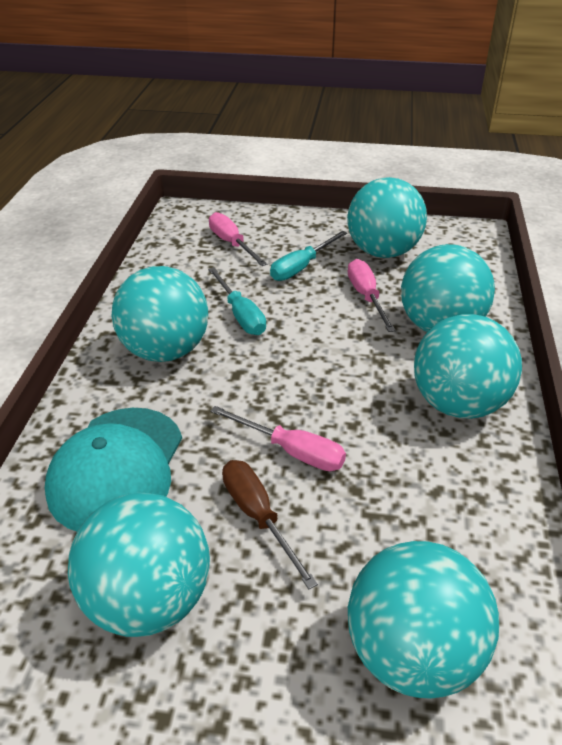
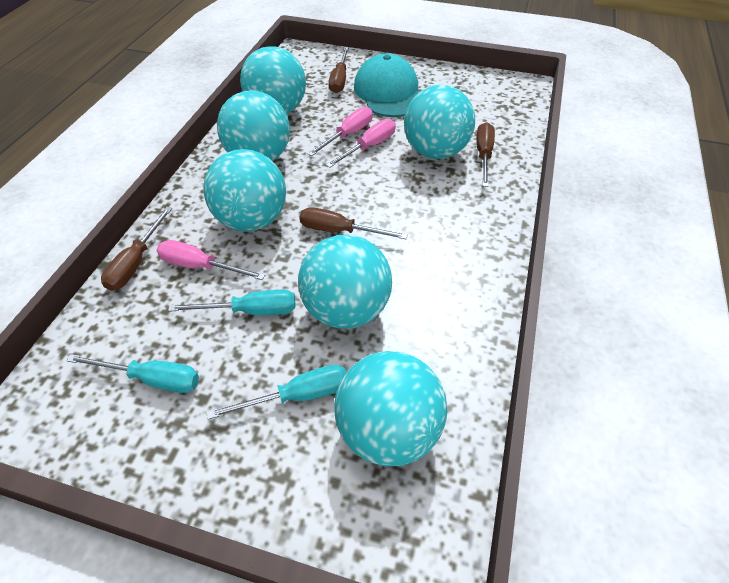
brown screwdriver: 1 -> 4
turquoise screwdriver: 2 -> 3

